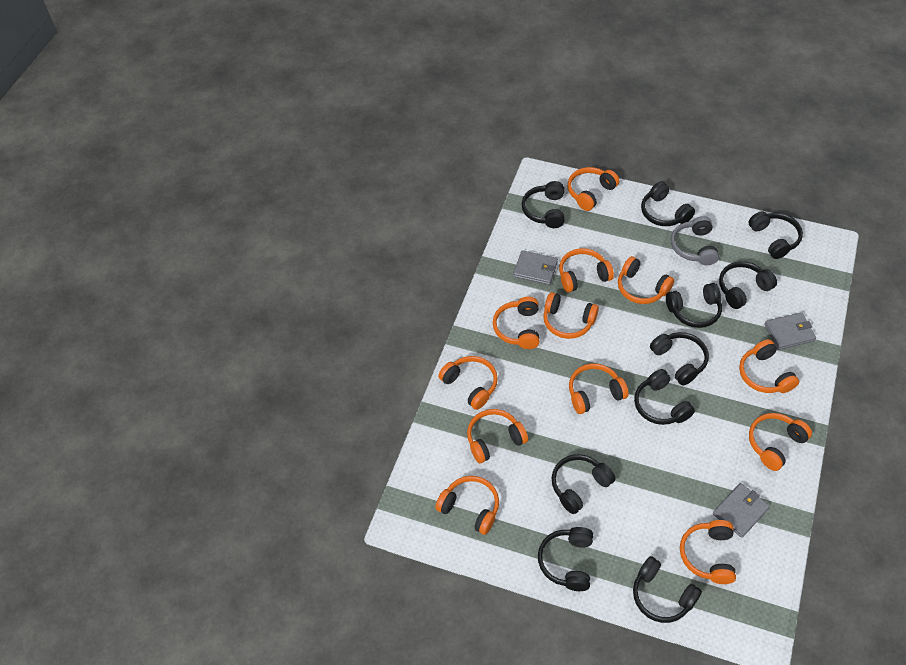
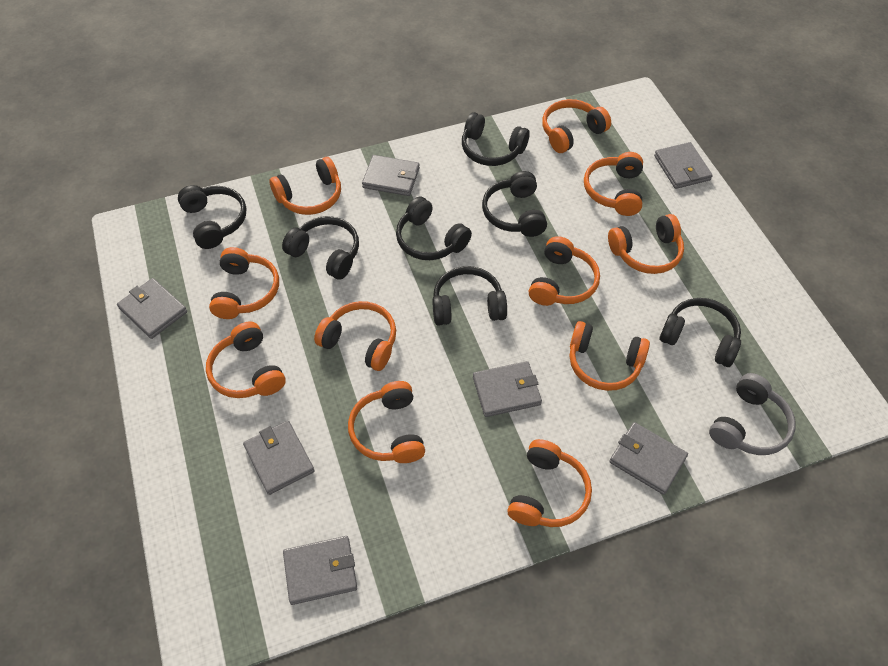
black headphones: 10 -> 7
grey wallet: 3 -> 7
orange headphones: 12 -> 11

